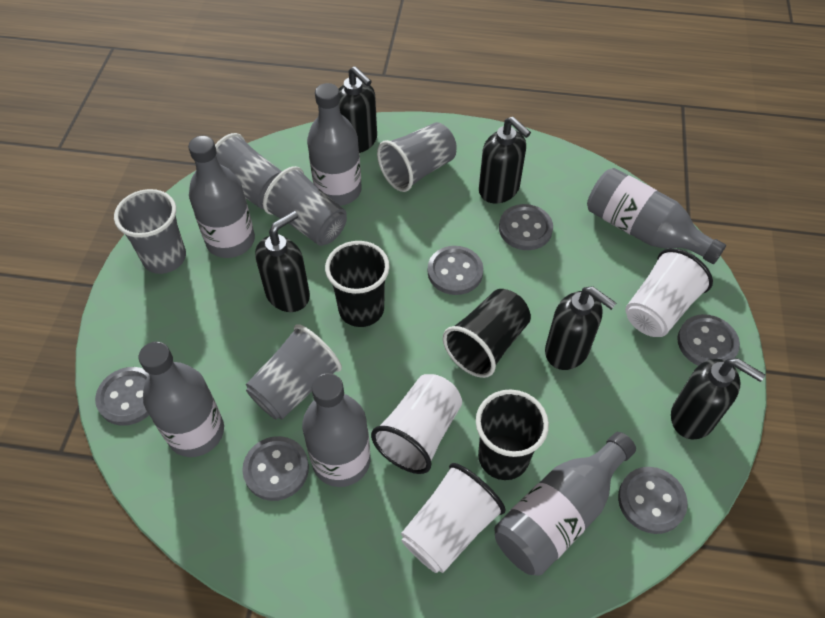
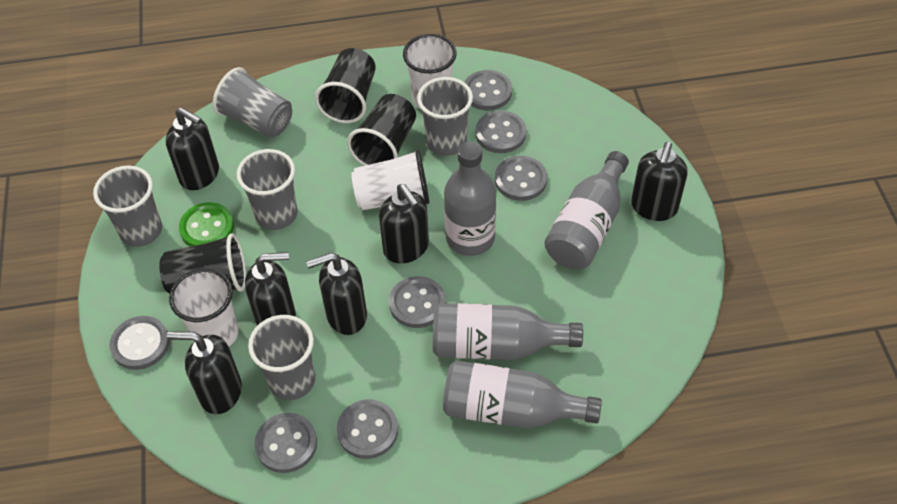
black soap dispenser: 5 -> 6
green button: 0 -> 1
grey bottle: 6 -> 4
grey button: 6 -> 7

